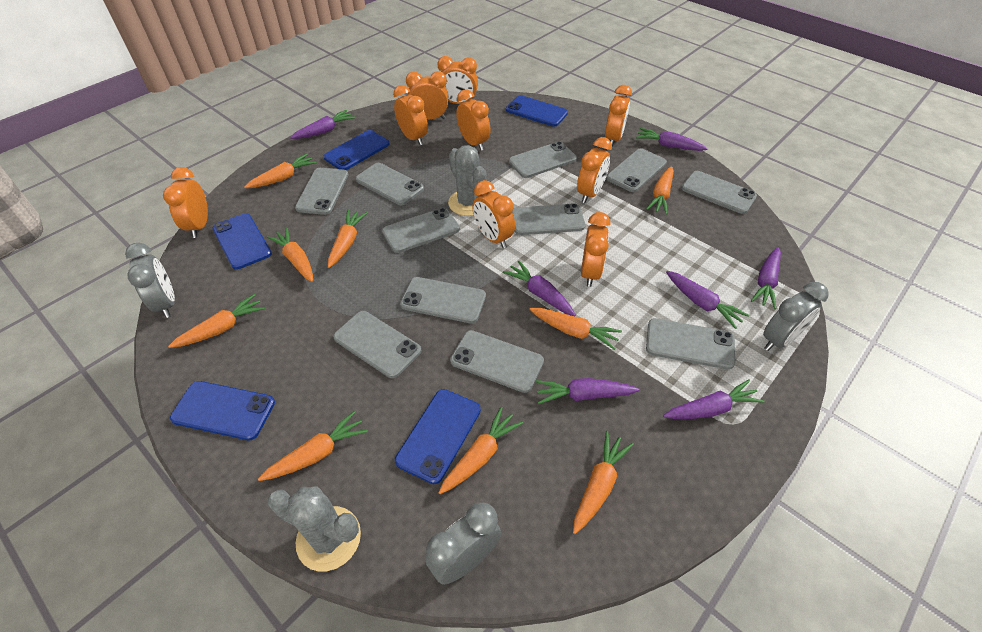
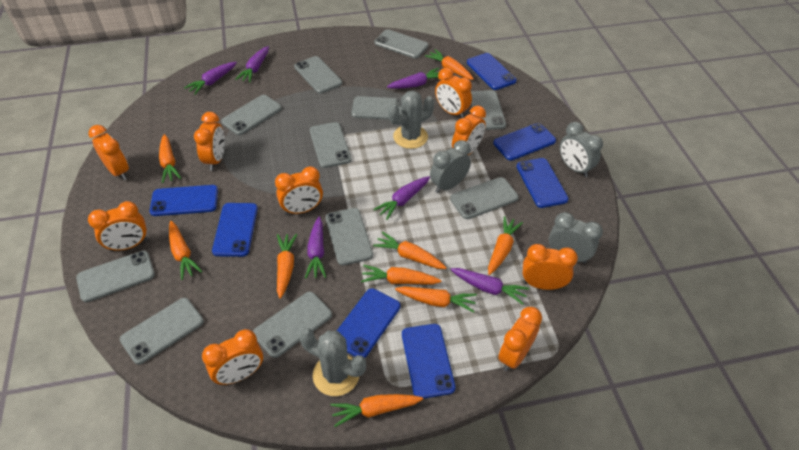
blue phone: 5 -> 7
purple carrot: 7 -> 6

